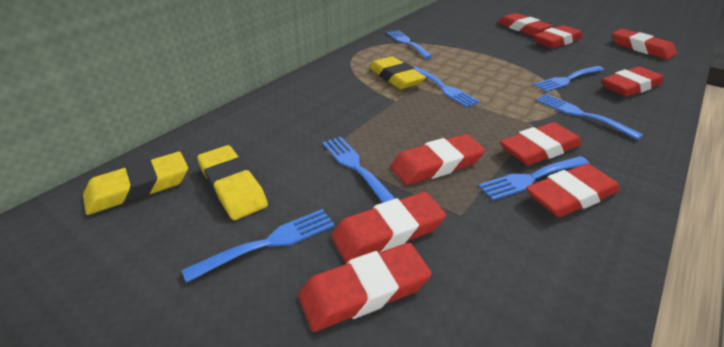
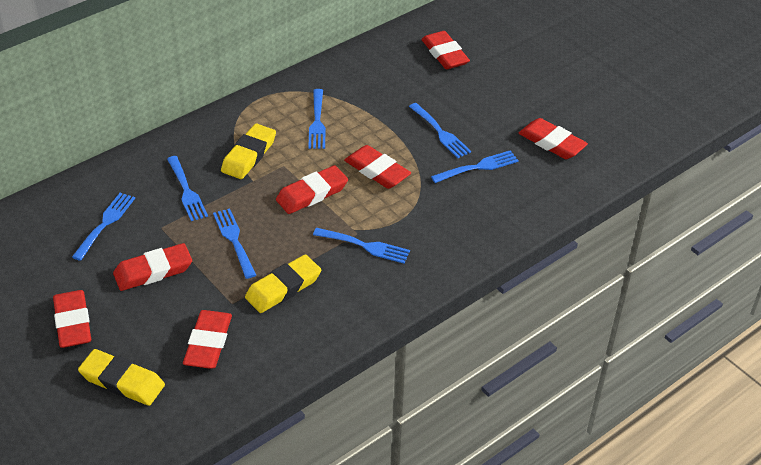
red eraser: 9 -> 7

